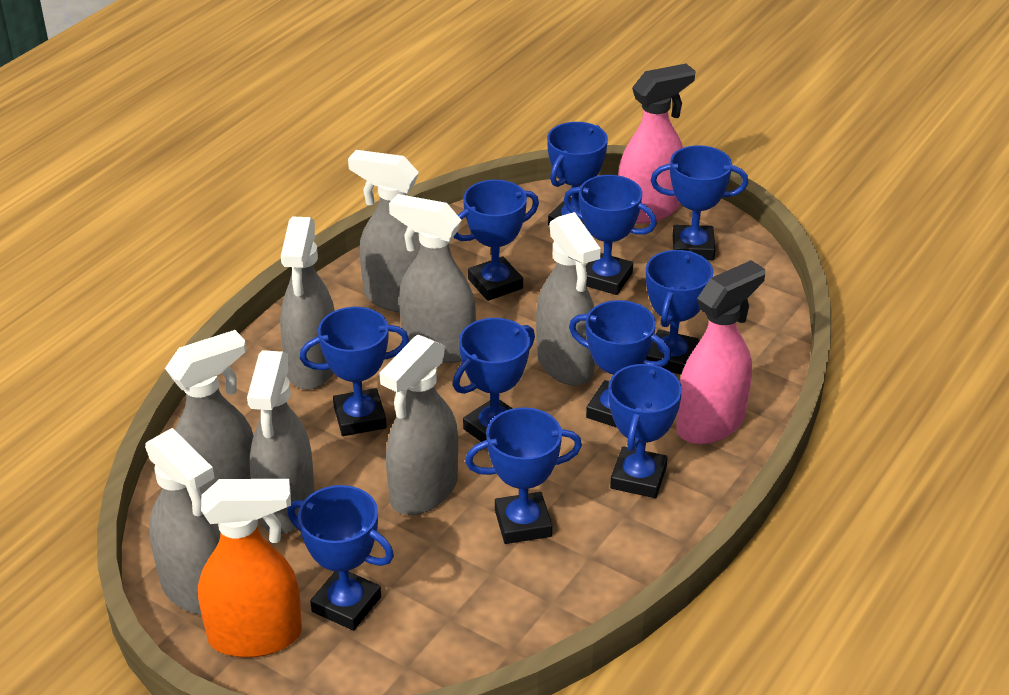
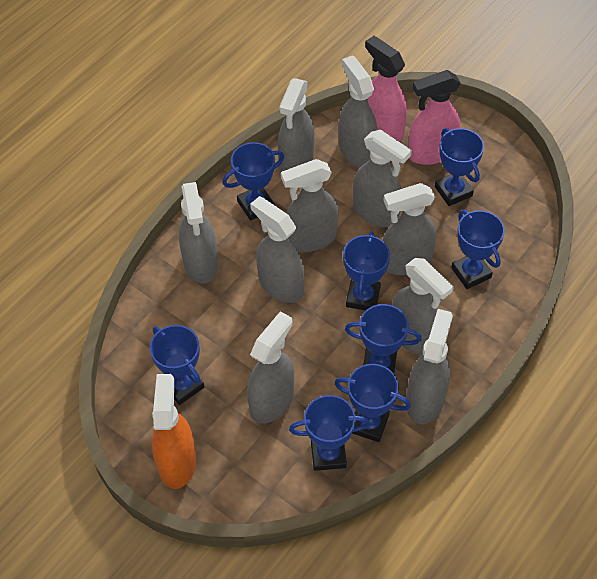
blue trophy: 11 -> 8
grey spray bottle: 8 -> 10

